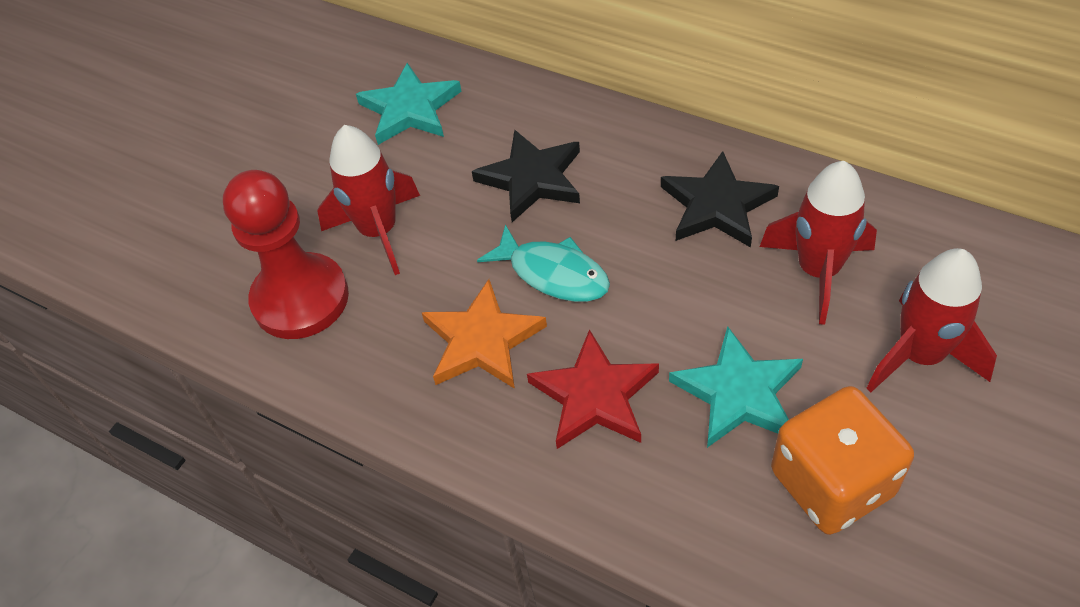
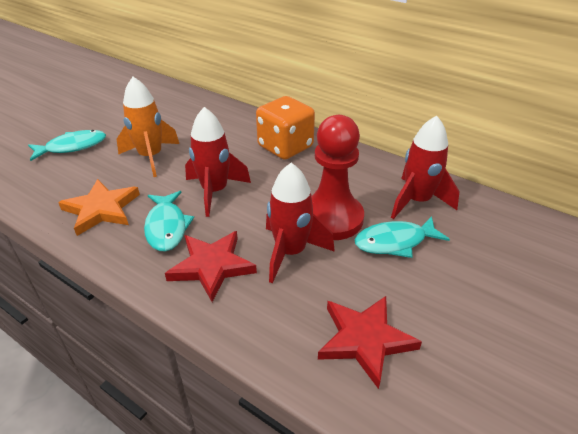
black star: 2 -> 0
orange rocket: 0 -> 1
red star: 1 -> 2
turquoise fish: 1 -> 3
turquoise star: 2 -> 0

